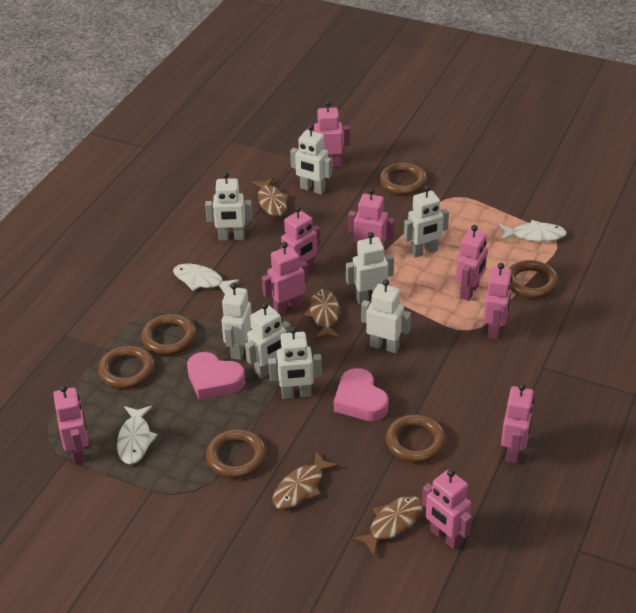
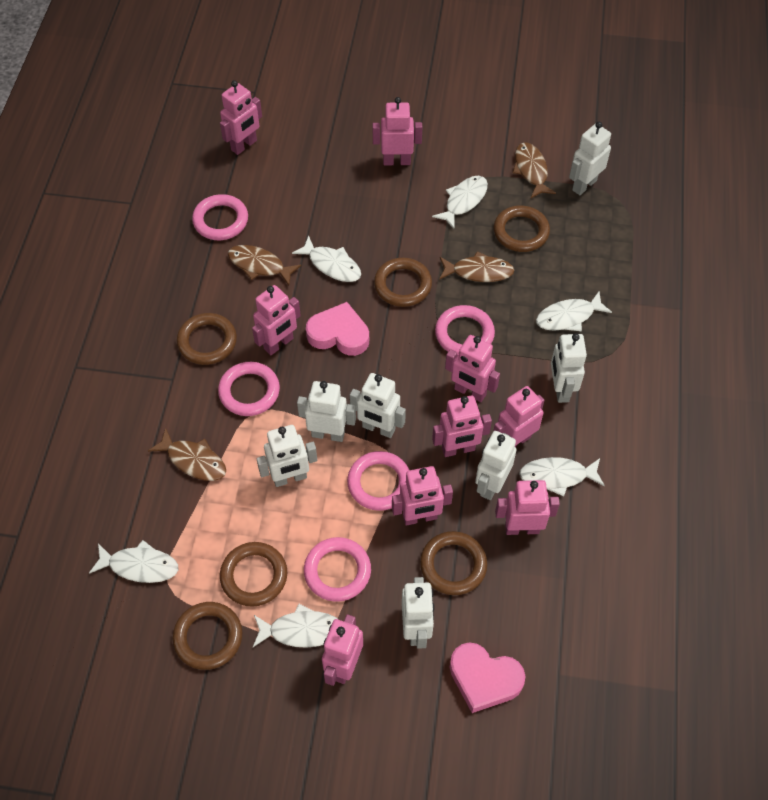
pink ring: 0 -> 5
white fish: 3 -> 6
white robot: 8 -> 7

